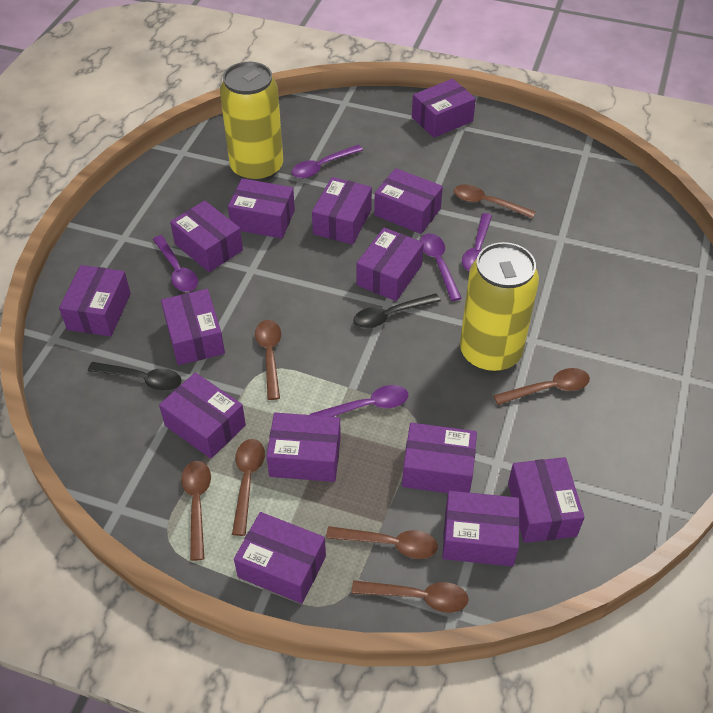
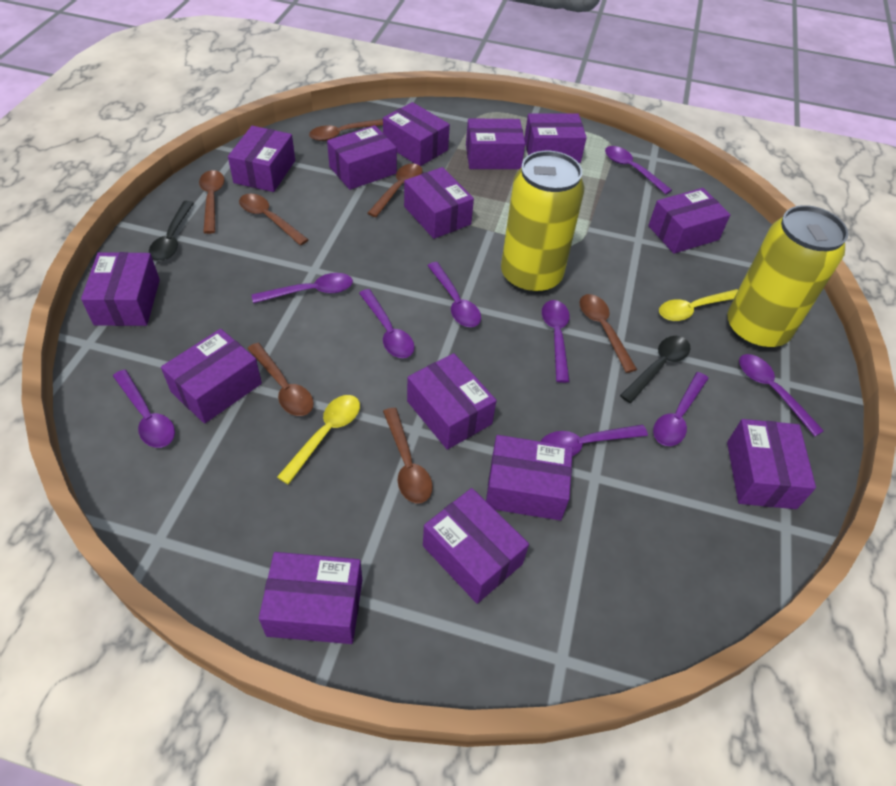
purple spoon: 5 -> 9
yellow spoon: 0 -> 2

